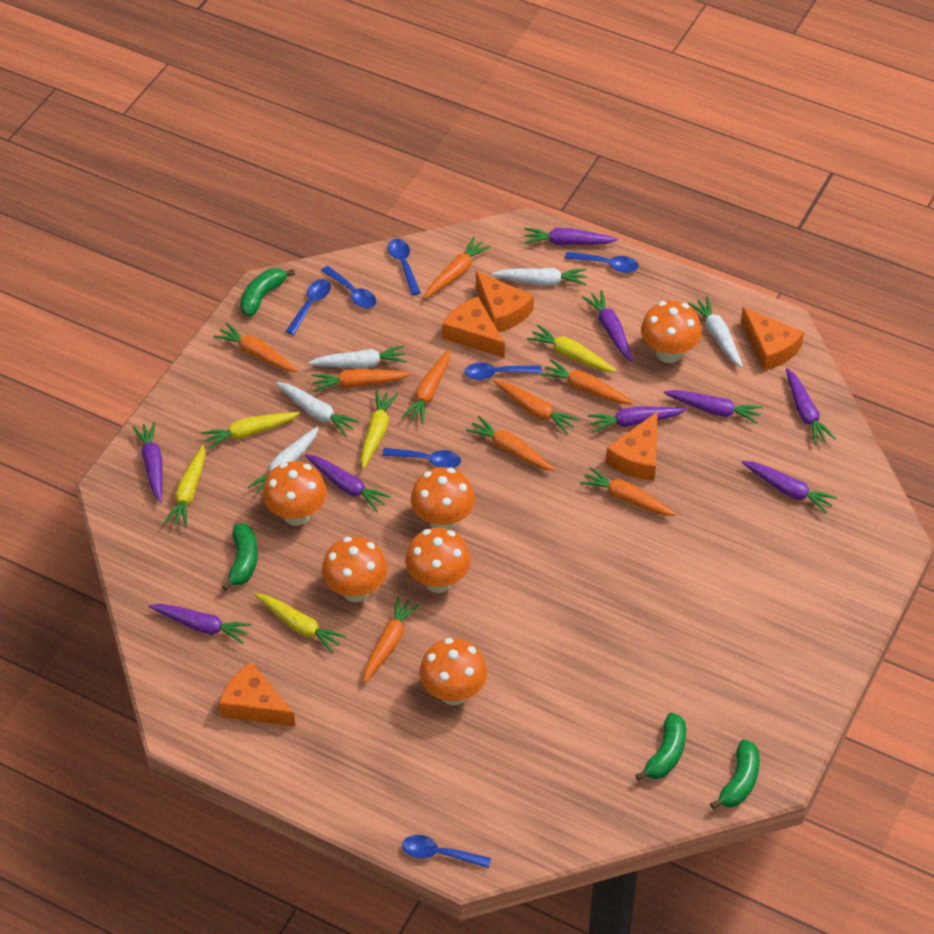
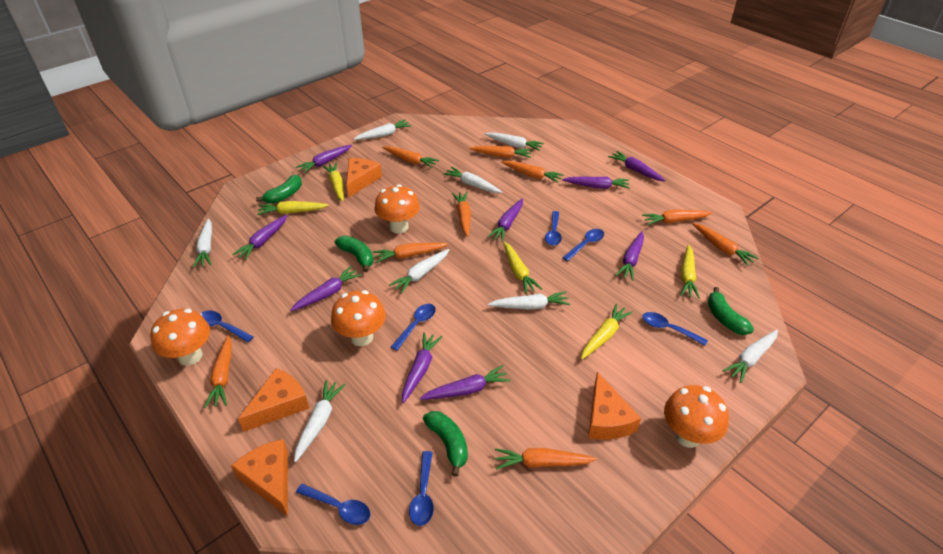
orange cheese: 5 -> 4
orange mushroom: 6 -> 4
white carrot: 5 -> 8

